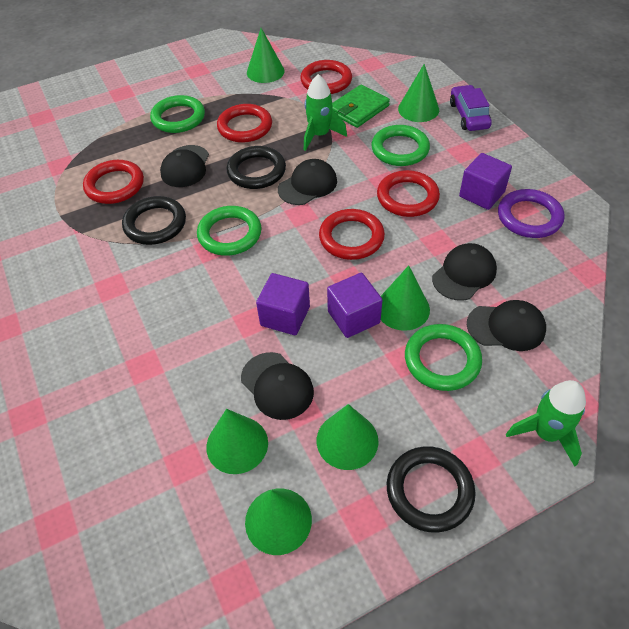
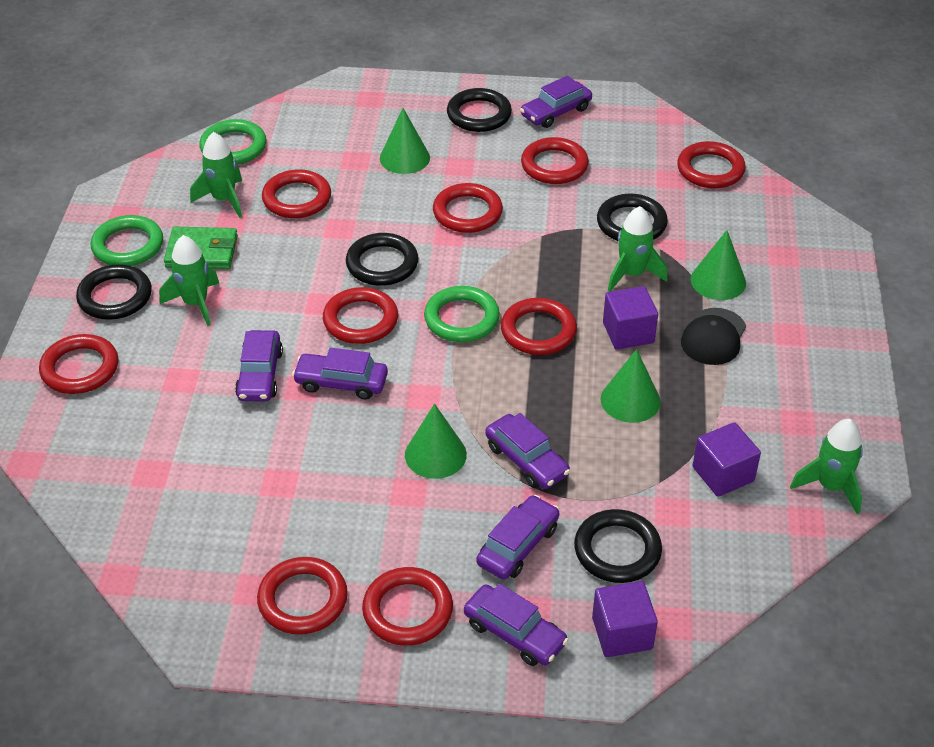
black cap: 5 -> 1
black ring: 3 -> 5
green cone: 6 -> 4
green ring: 4 -> 3
green rocket: 2 -> 4
purple car: 1 -> 6
purple ring: 1 -> 0
red ring: 5 -> 9

